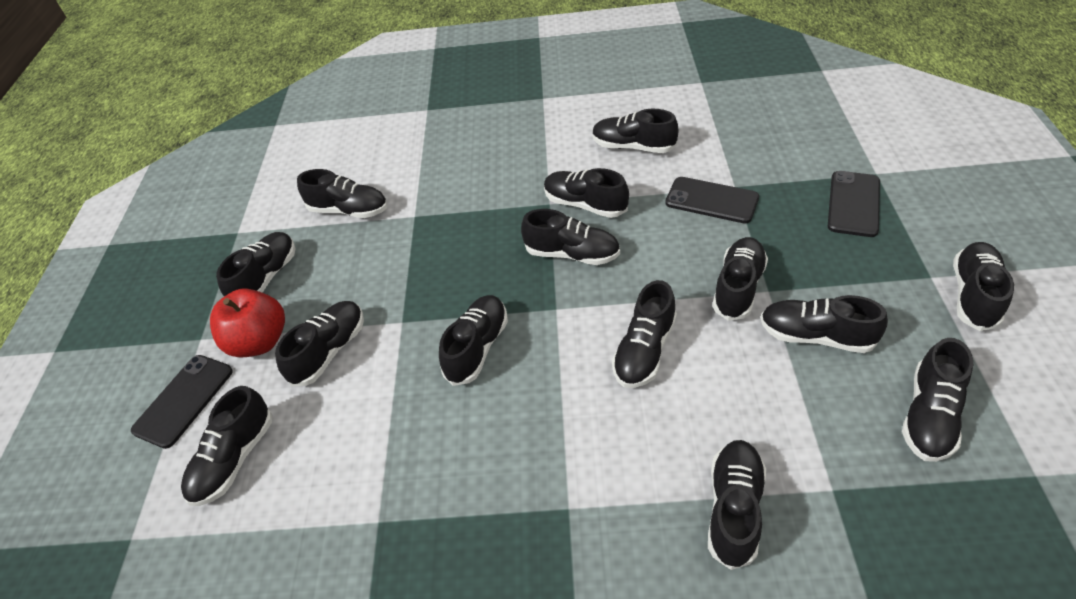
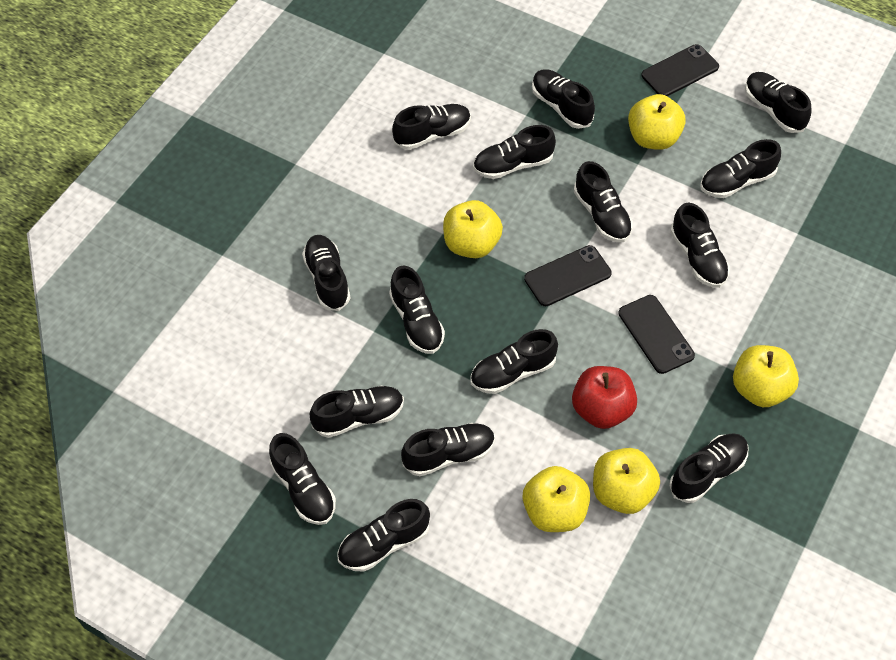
black shoe: 14 -> 15
yellow apple: 0 -> 5

